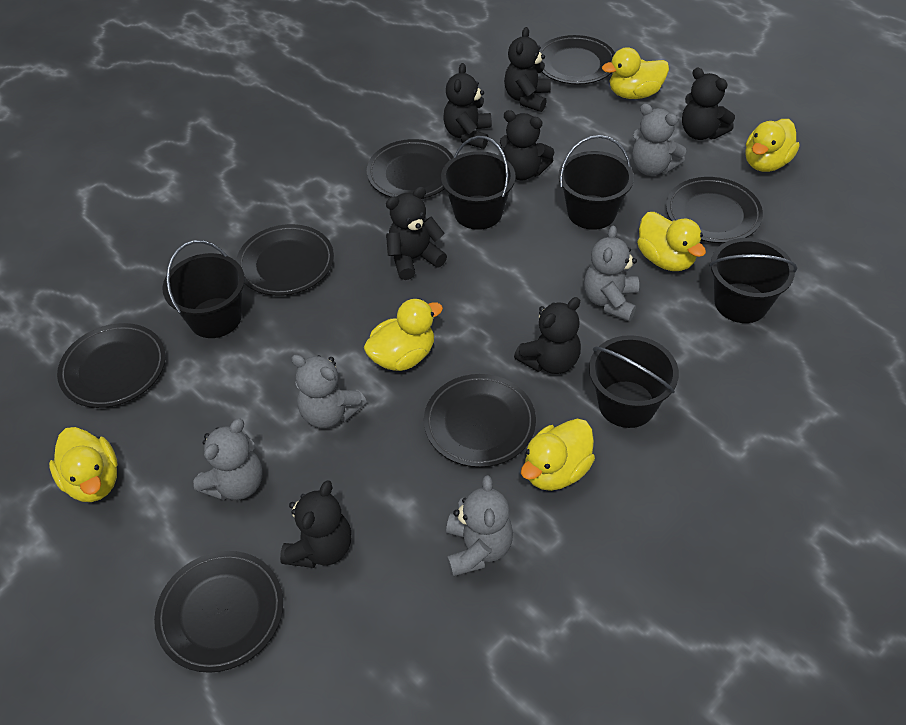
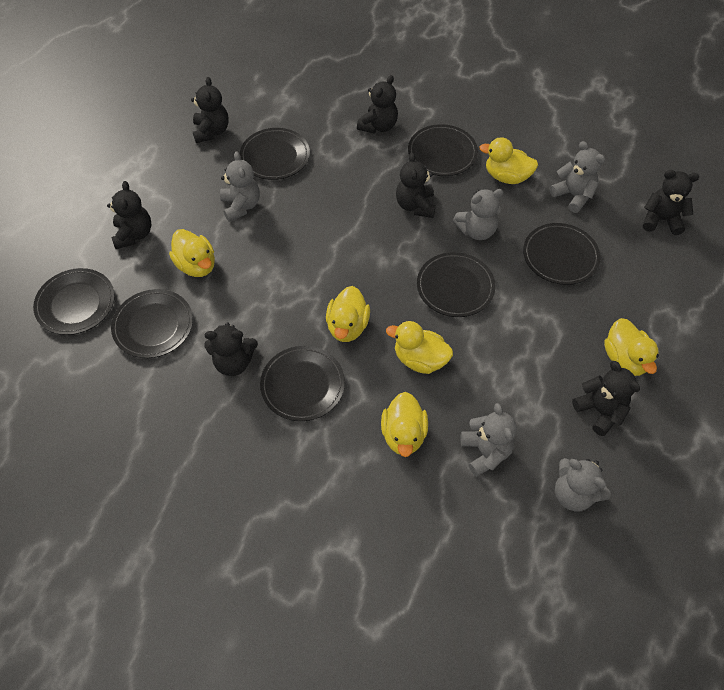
black bucket: 5 -> 0

